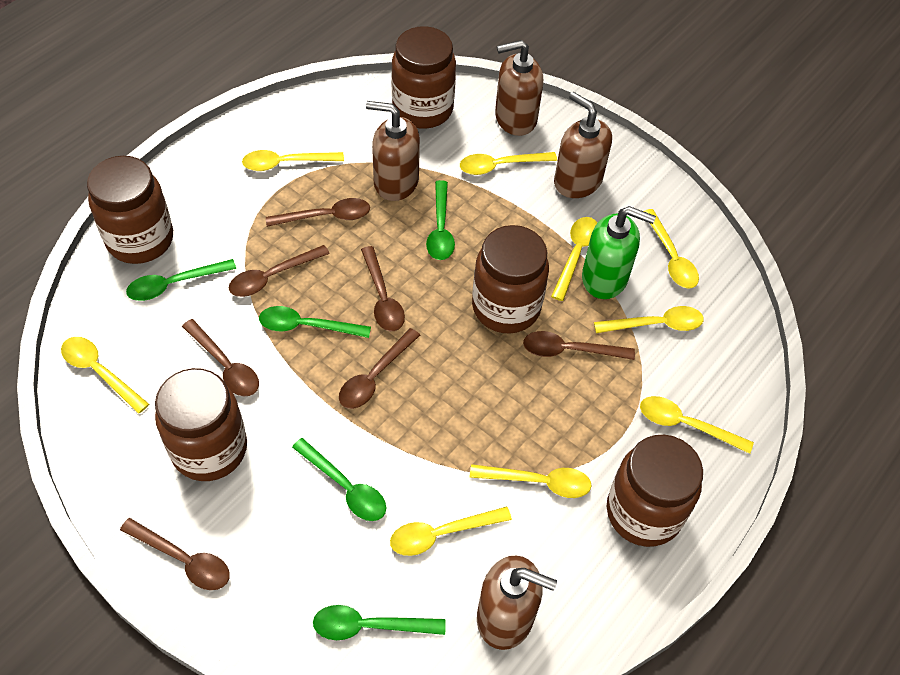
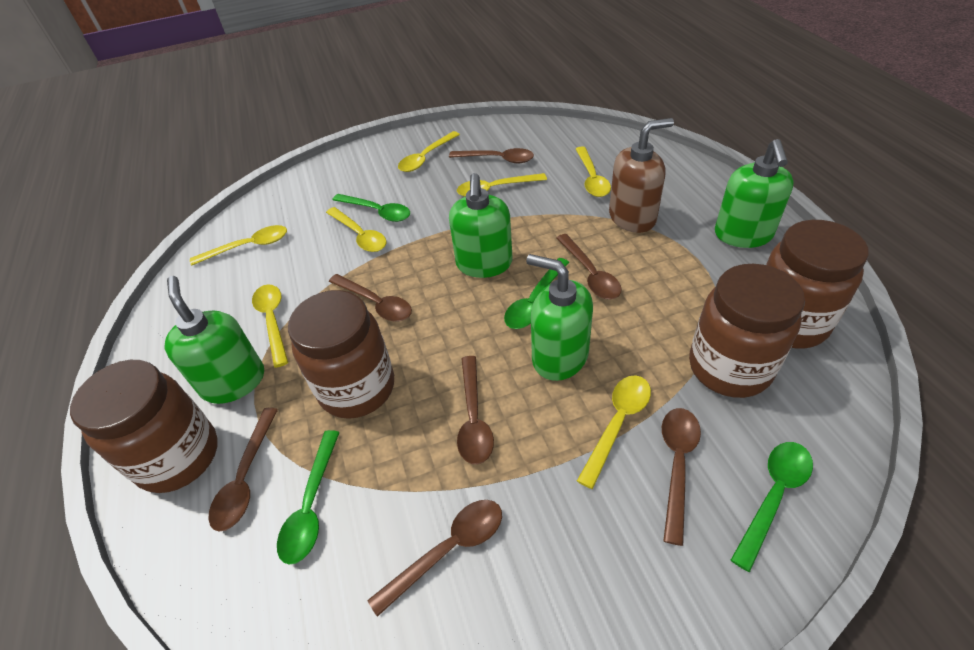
brown jar: 5 -> 4
brown soap dispenser: 4 -> 1
green soap dispenser: 1 -> 4
green spoon: 5 -> 4
yellow spoon: 9 -> 7

